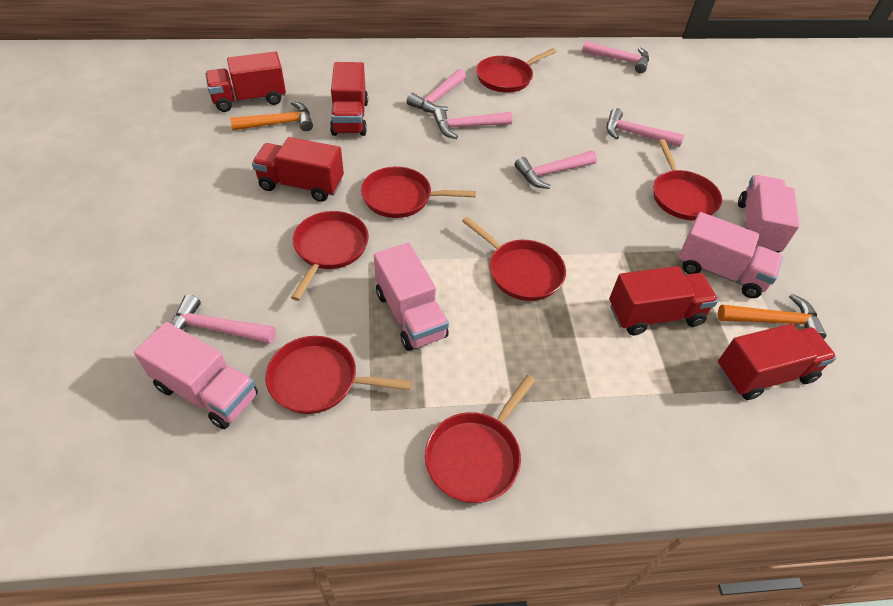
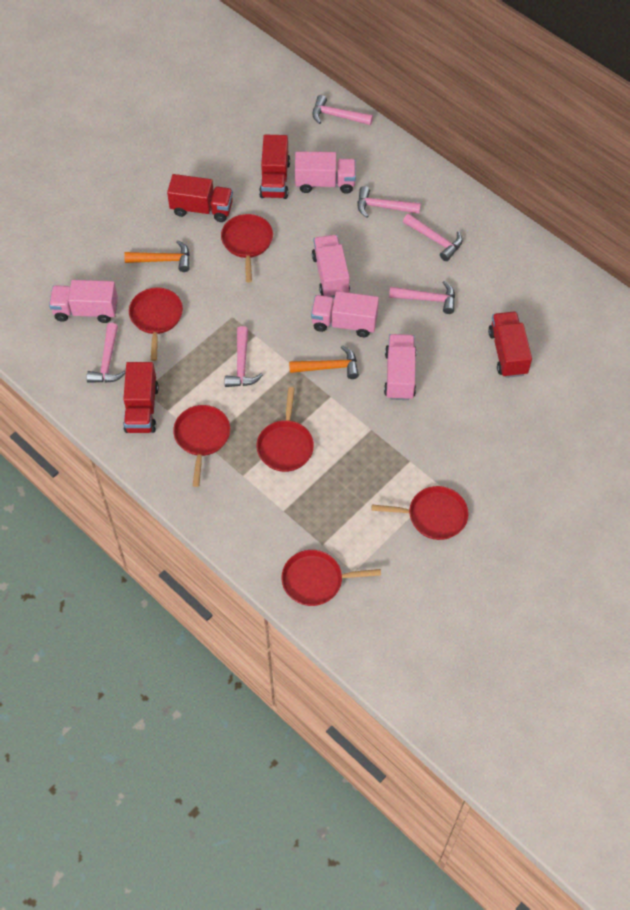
pink truck: 4 -> 5
red pan: 7 -> 6
red truck: 5 -> 4

